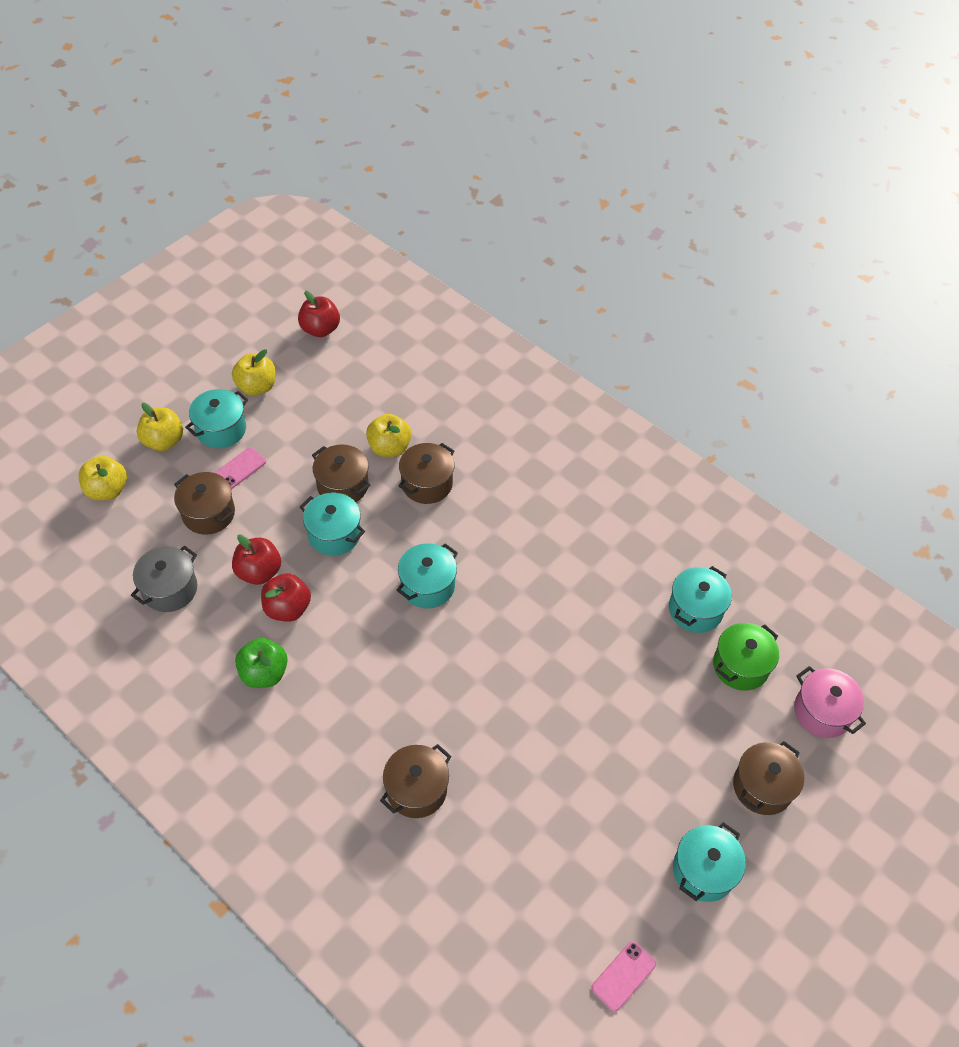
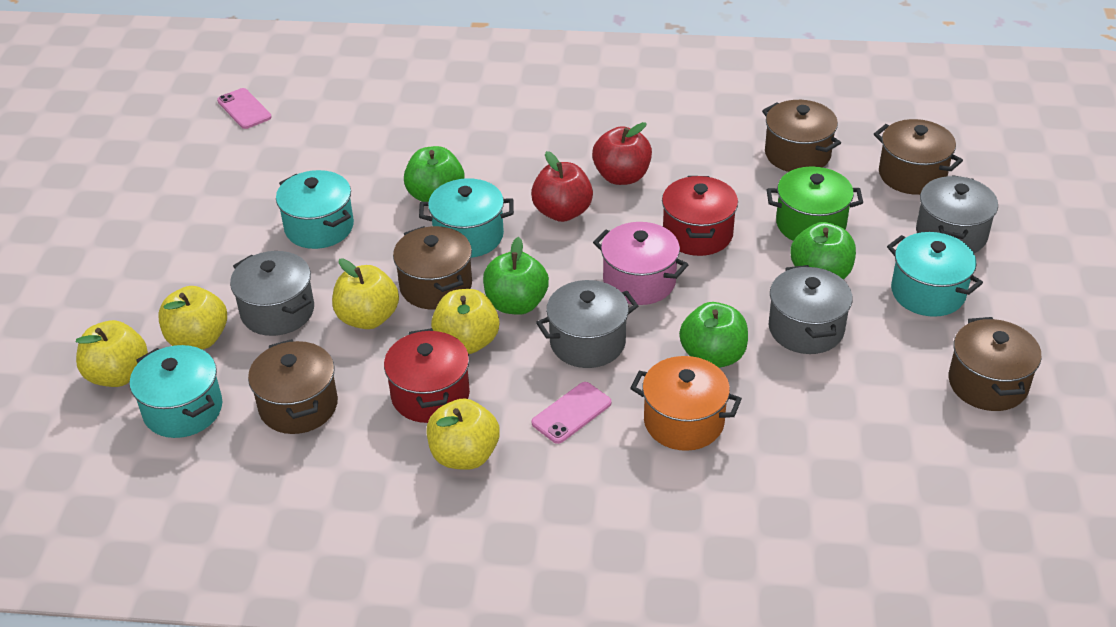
green apple: 1 -> 4
grey pot: 1 -> 4
orange pot: 0 -> 1
red apple: 3 -> 2
red pot: 0 -> 2
turquoise pot: 5 -> 4
yellow apple: 4 -> 5

